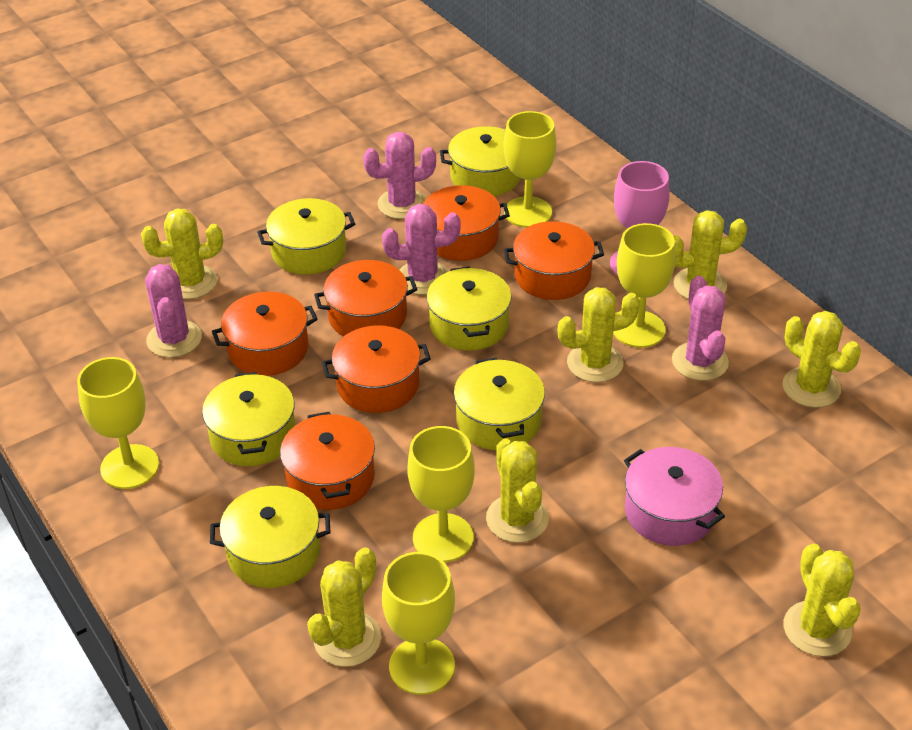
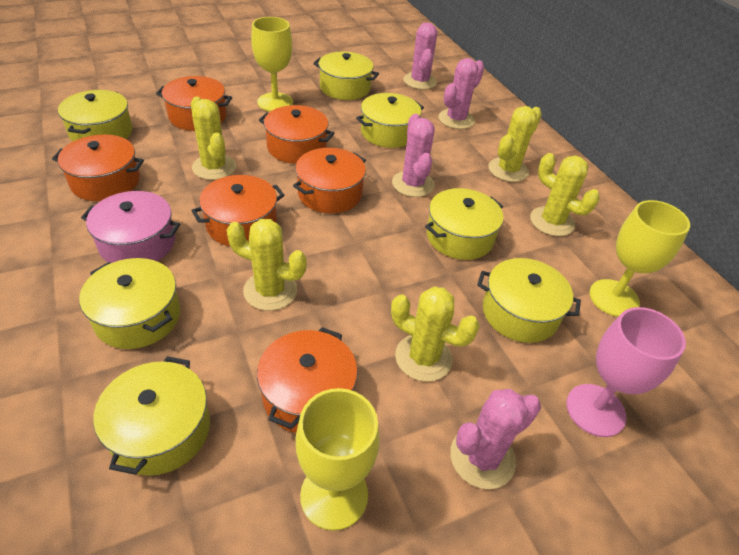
yellow cactus: 7 -> 5
yellow goblet: 5 -> 3
yellow pot: 6 -> 7

